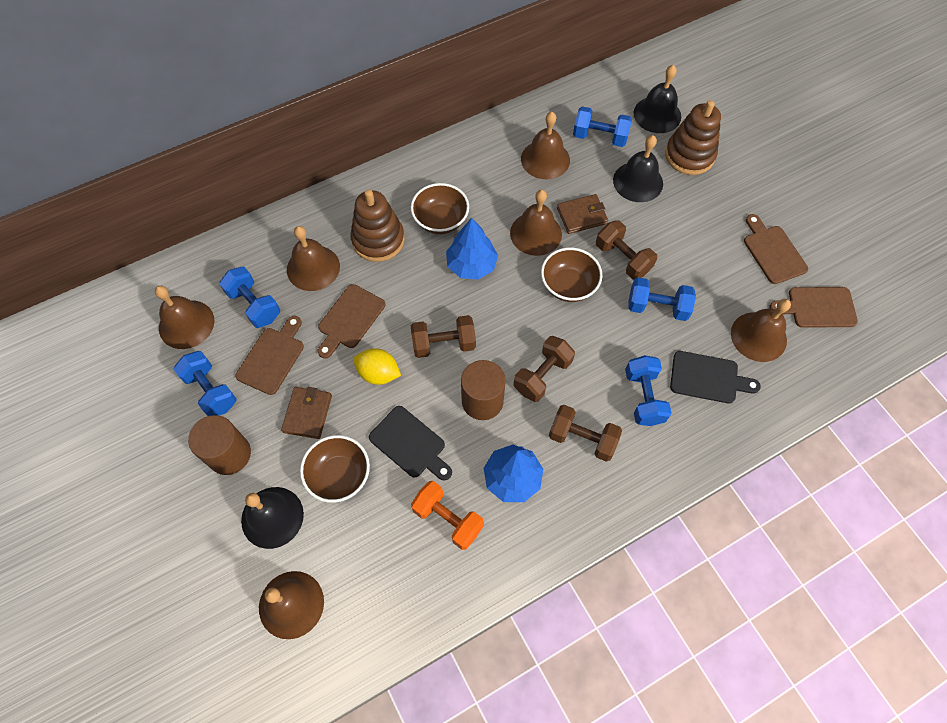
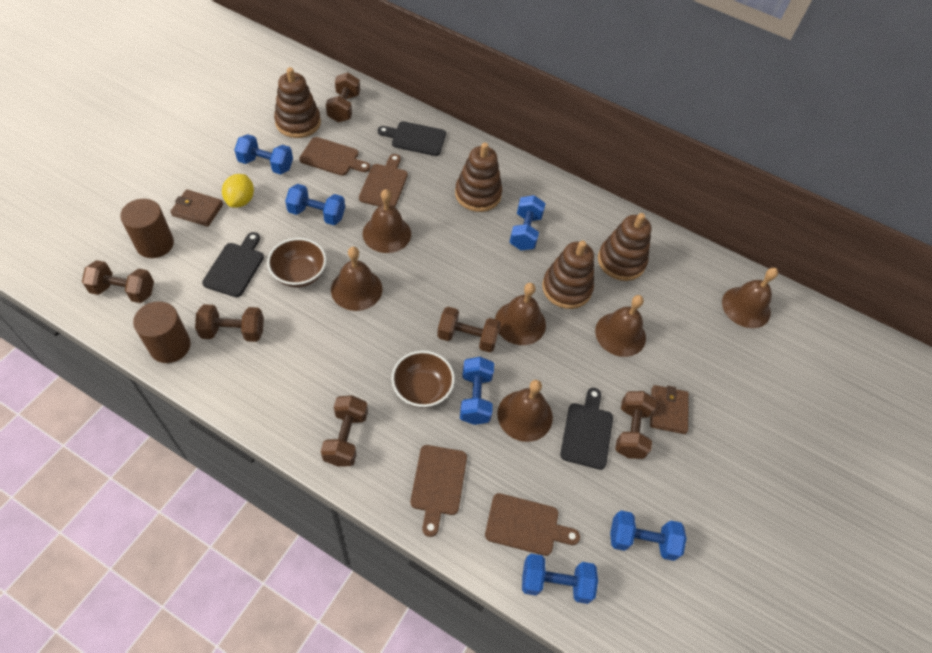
black bell: 3 -> 0
black cutting board: 2 -> 3
blue dumbbell: 5 -> 6
blue tree: 2 -> 0
brown bowl: 3 -> 2
brown dumbbell: 4 -> 6
brown stacking toy: 2 -> 4
orange dumbbell: 1 -> 0

